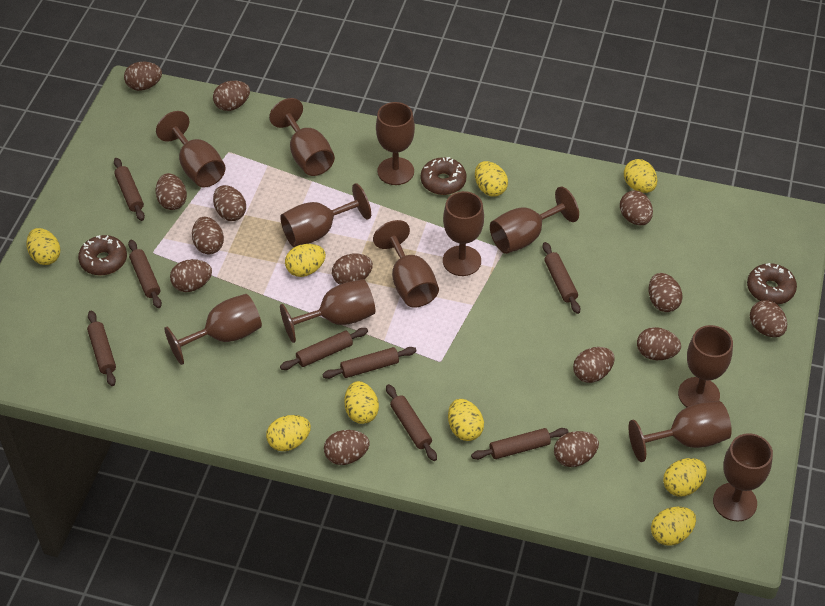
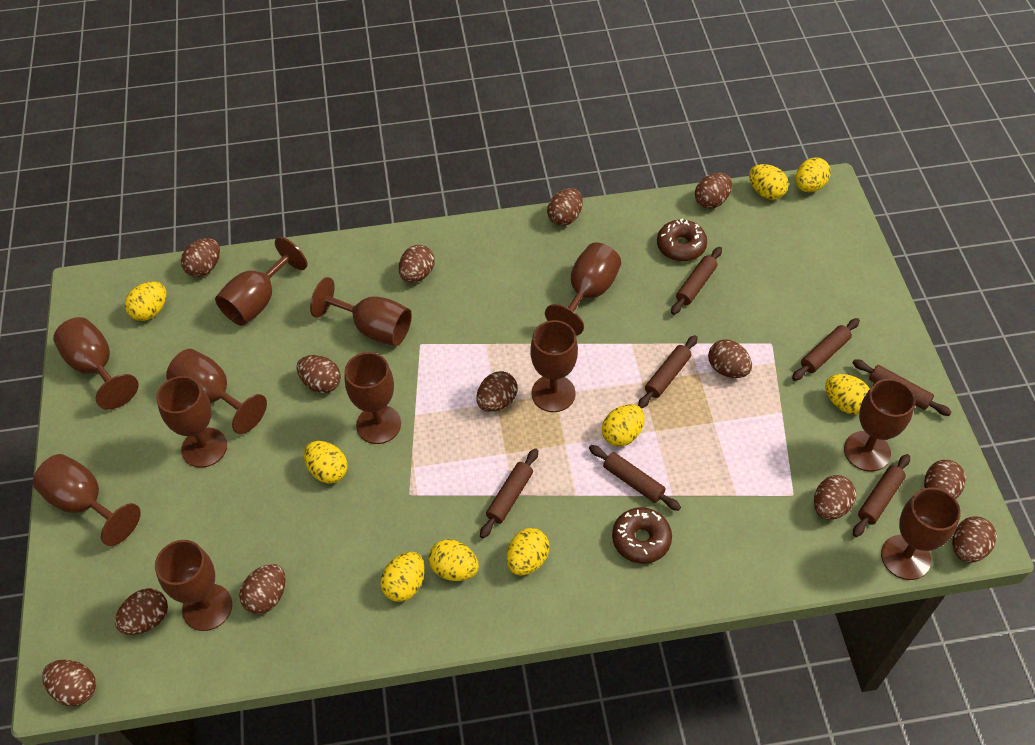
brown donut: 3 -> 2
brown egg: 14 -> 13
brown rolling pin: 8 -> 7

